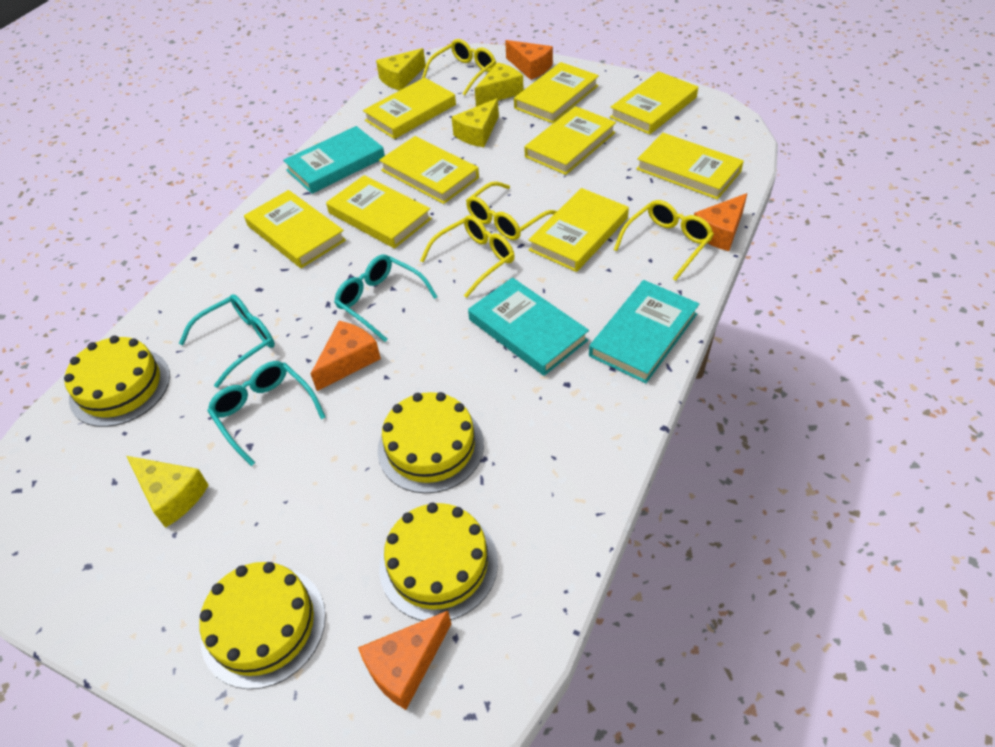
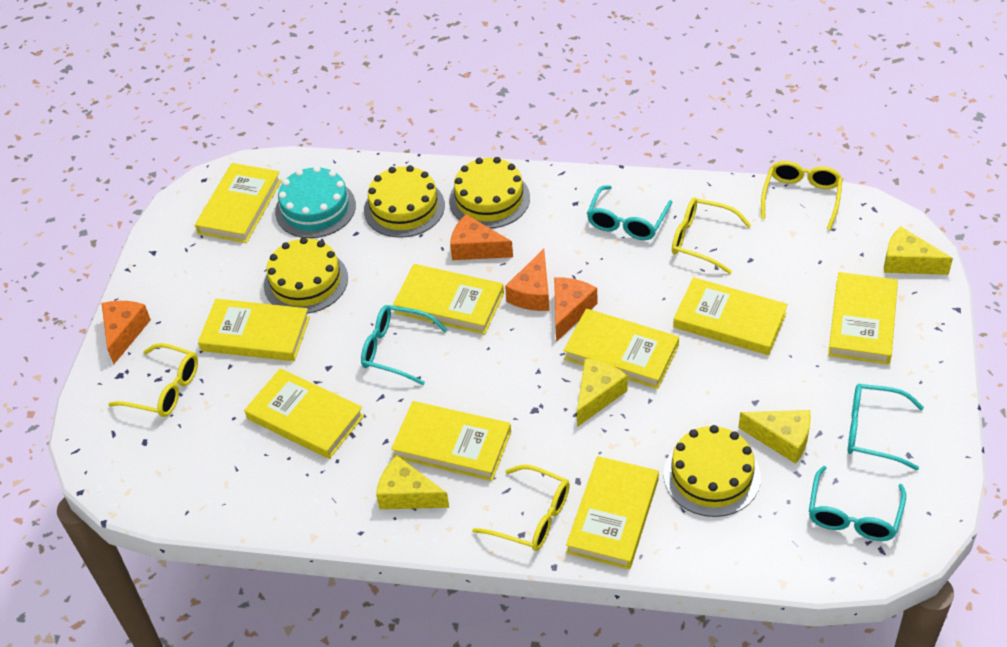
turquoise book: 3 -> 0
turquoise cake: 0 -> 1
turquoise glasses: 3 -> 4

